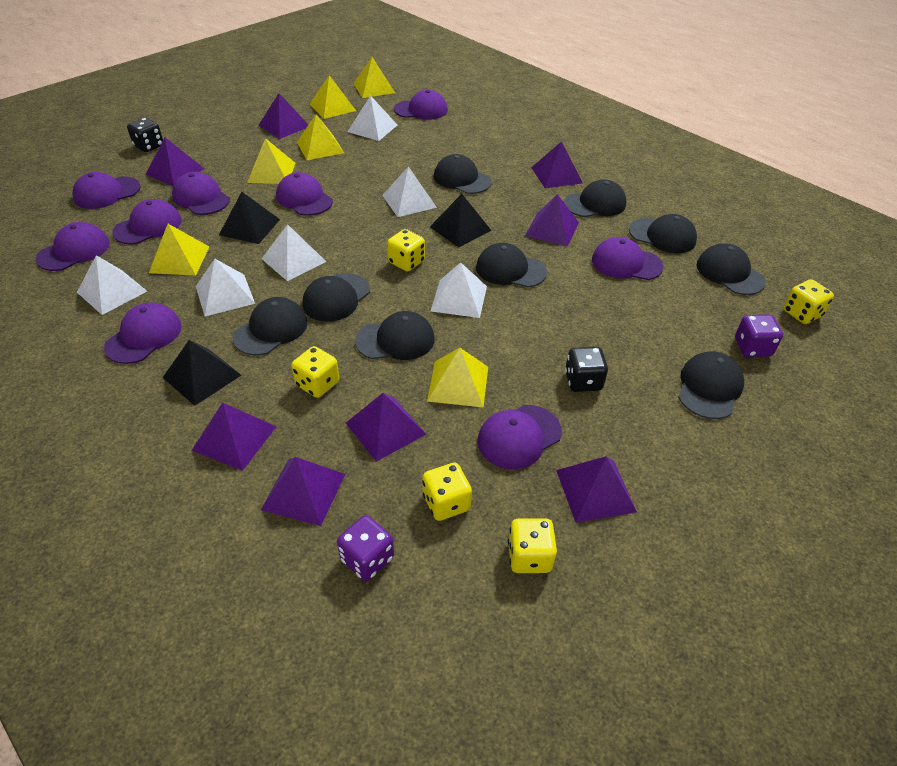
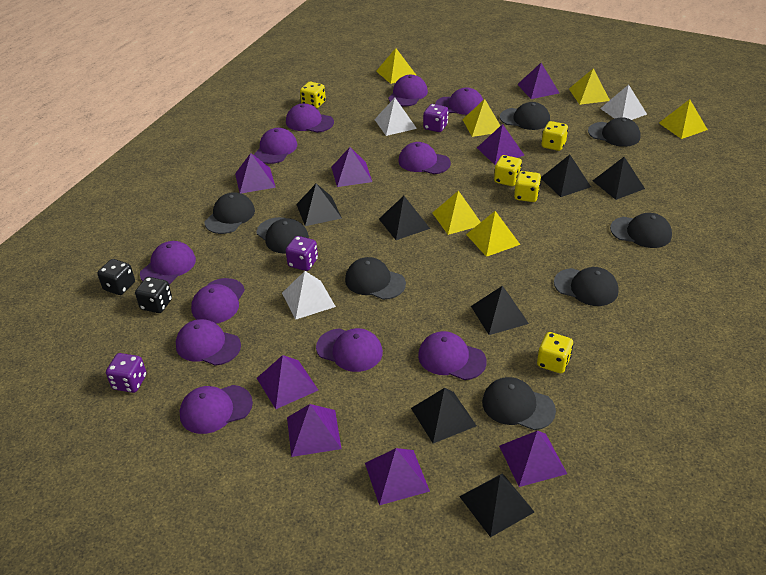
black cap: 9 -> 8
black pyramid: 3 -> 7
purple cap: 9 -> 11
purple dice: 2 -> 3
white pyramid: 6 -> 3

